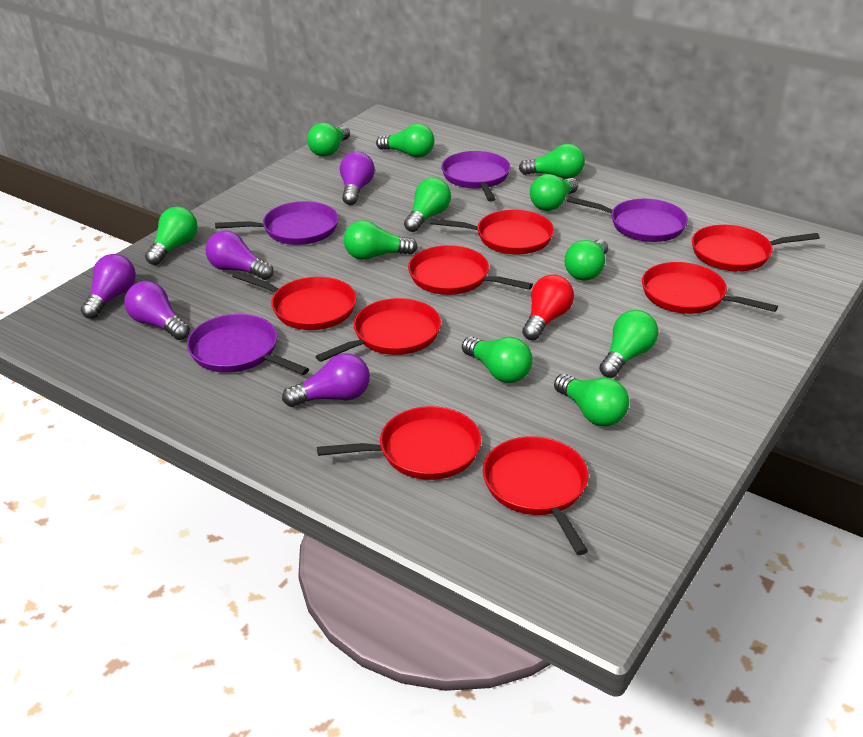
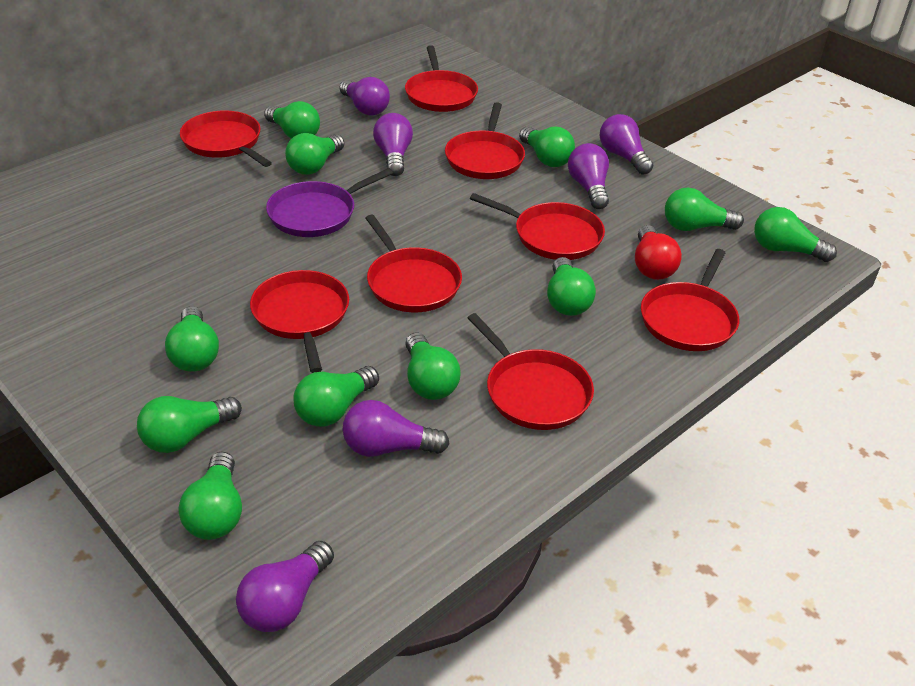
purple light bulb: 5 -> 6
purple pan: 4 -> 1

